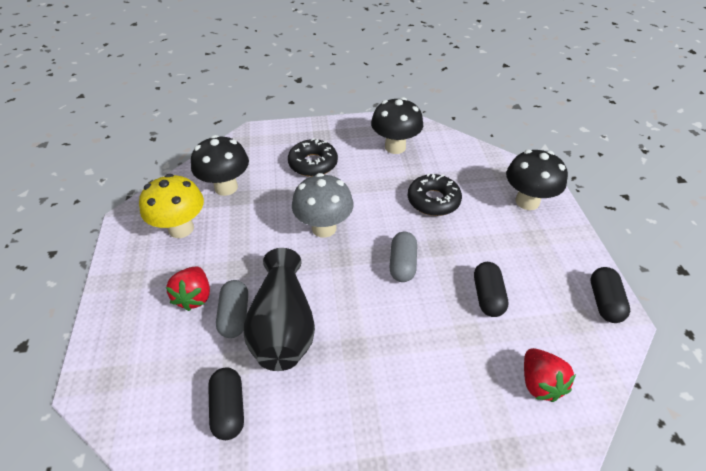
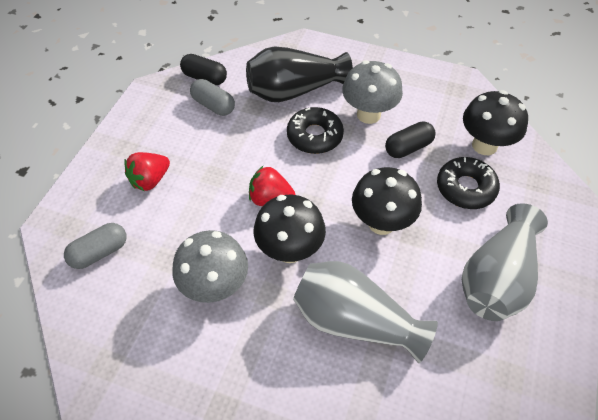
black capsule: 3 -> 2
grey mushroom: 1 -> 2
grey vase: 0 -> 2
yellow mushroom: 1 -> 0

